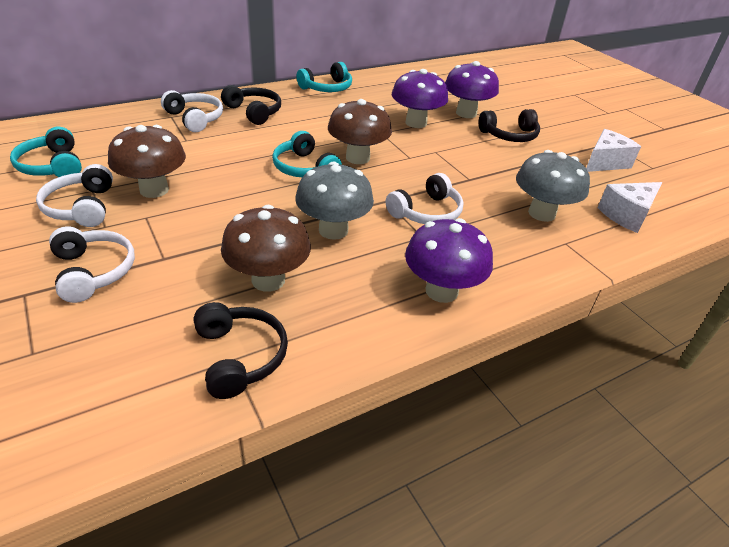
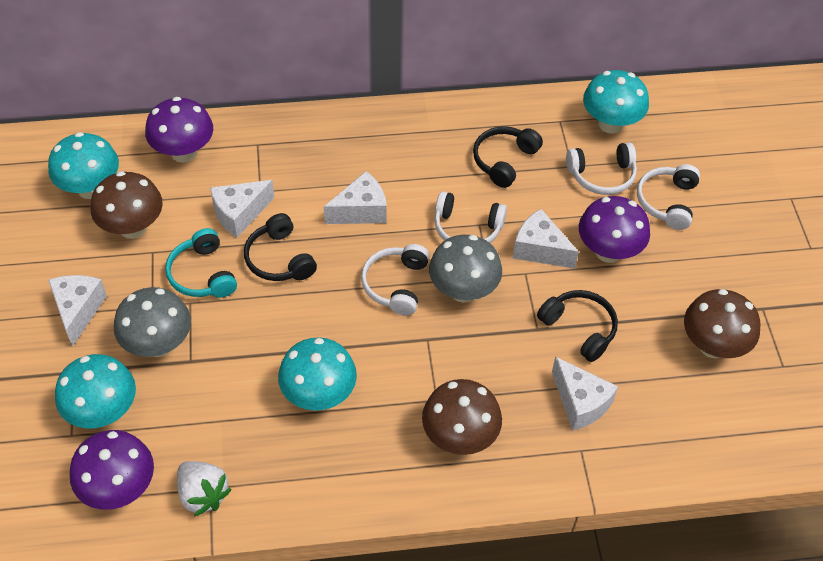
turquoise headphones: 3 -> 1
turquoise mushroom: 0 -> 4
white cheese: 2 -> 5
white strawberry: 0 -> 1

